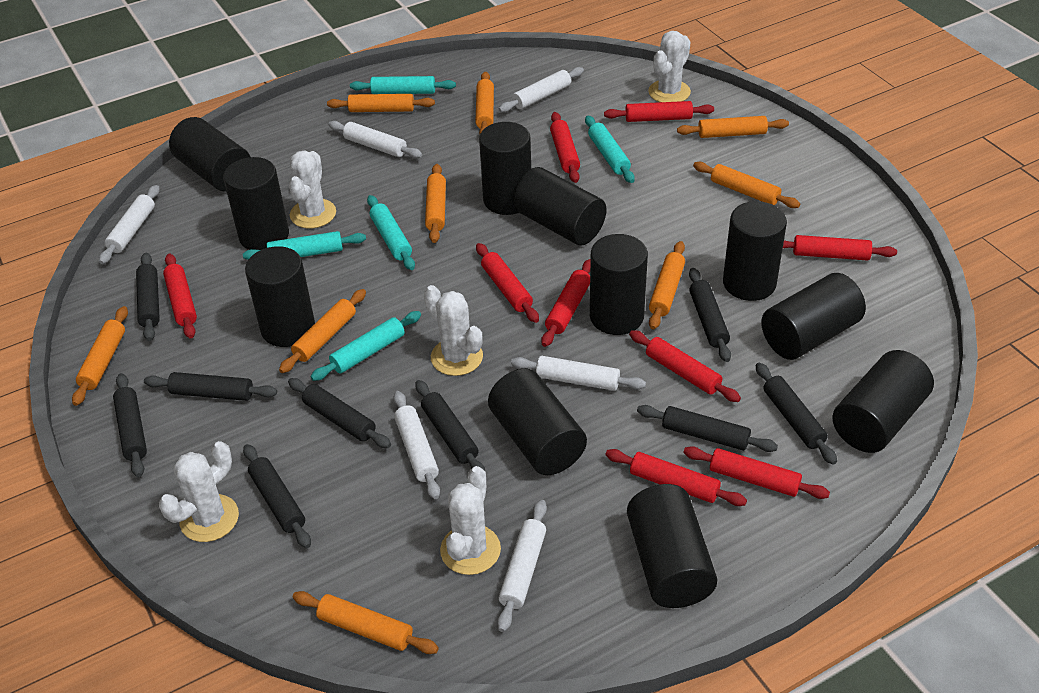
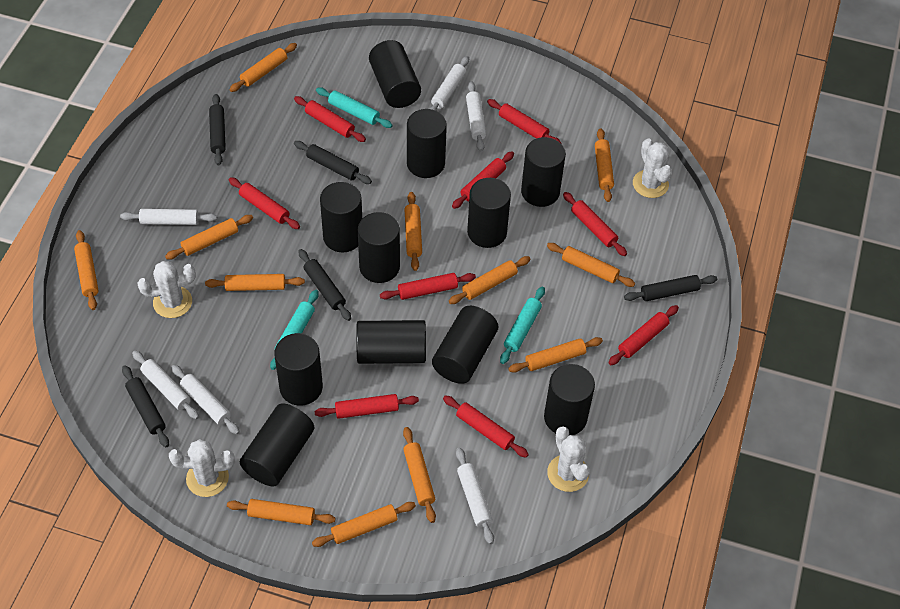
black rolling pin: 9 -> 5
orange rolling pin: 9 -> 12
turquoise rolling pin: 5 -> 3
white cactus: 5 -> 4

